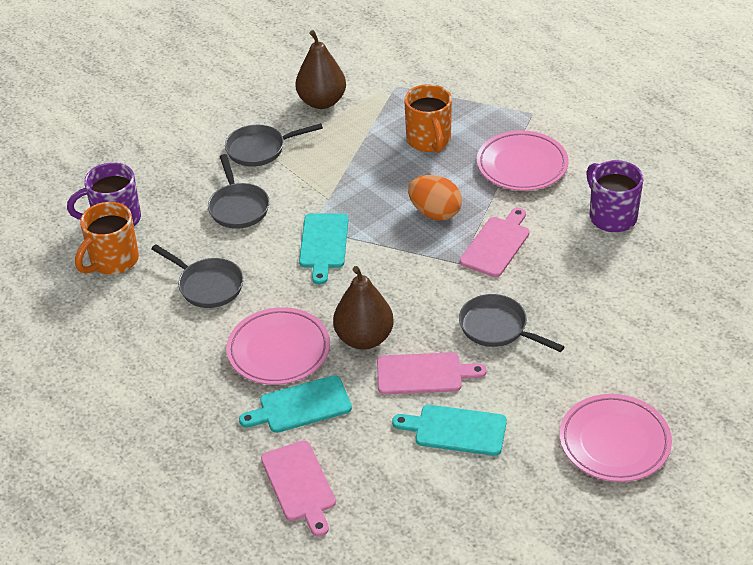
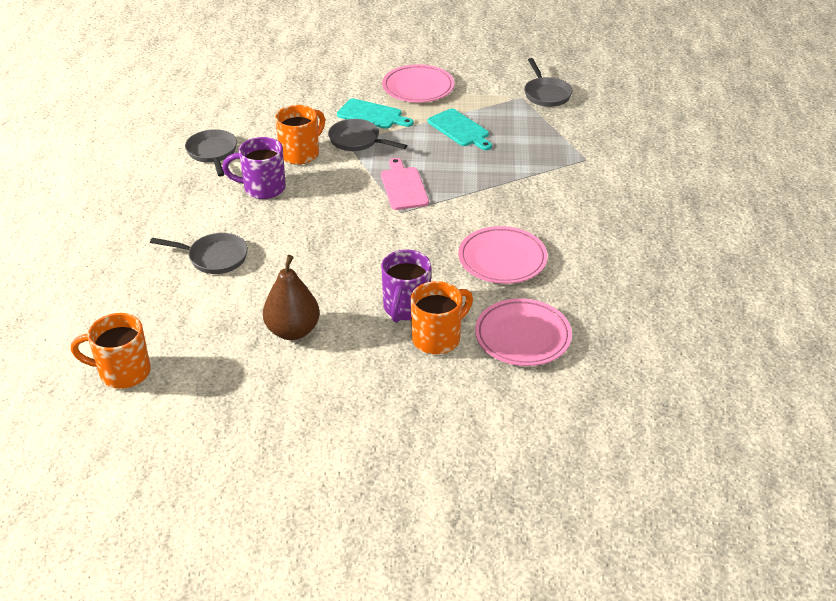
brown pear: 2 -> 1
orange egg: 1 -> 0
orange mug: 2 -> 3
pink cutting board: 3 -> 1
turquoise cutting board: 3 -> 2

